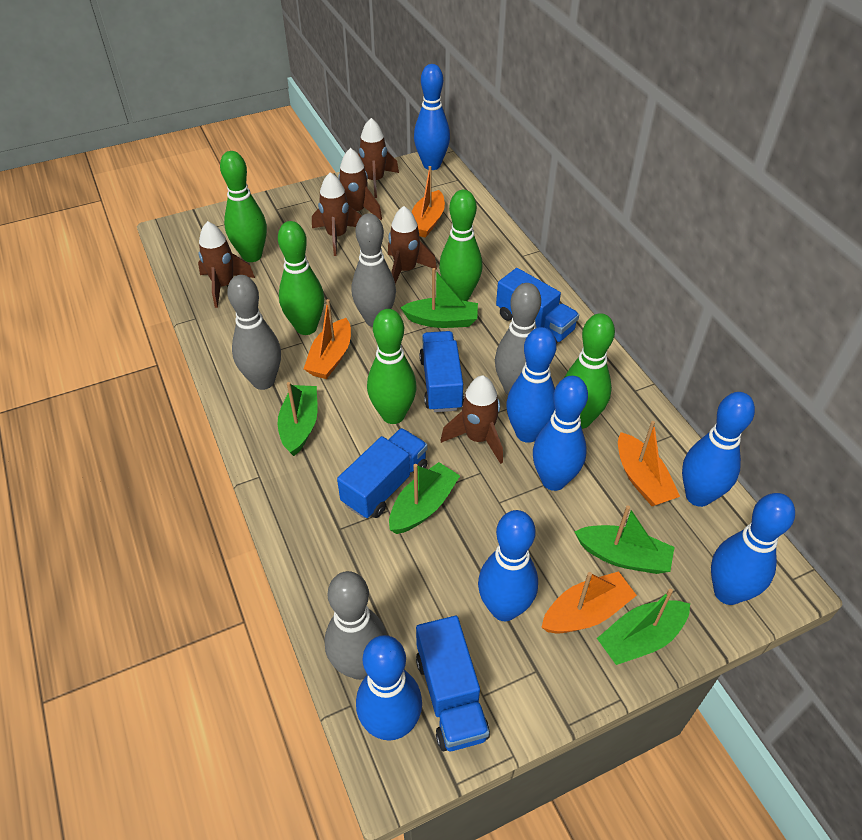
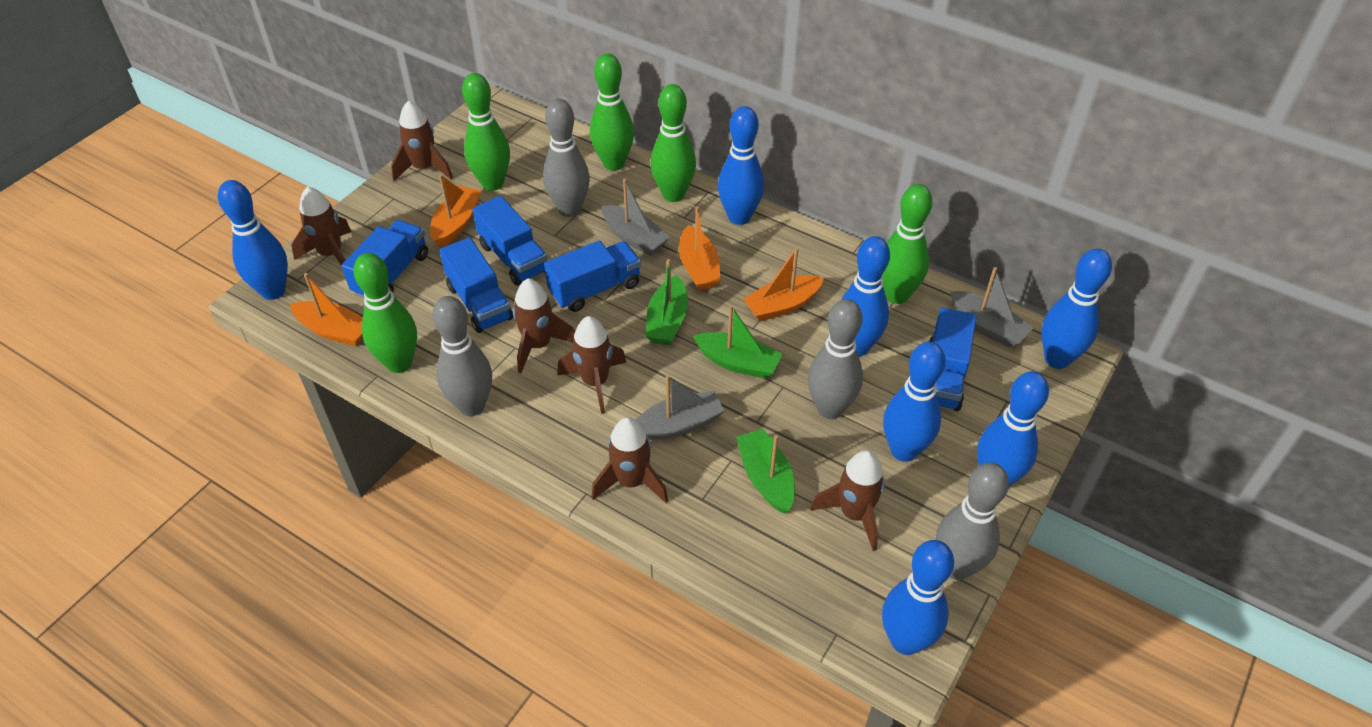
blue truck: 4 -> 5
green boat: 5 -> 3
grey boat: 0 -> 3

